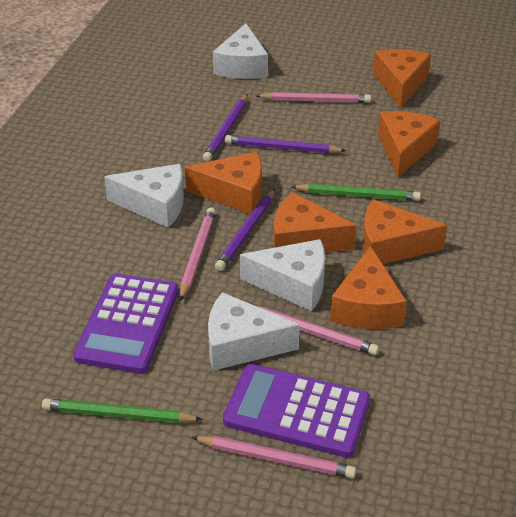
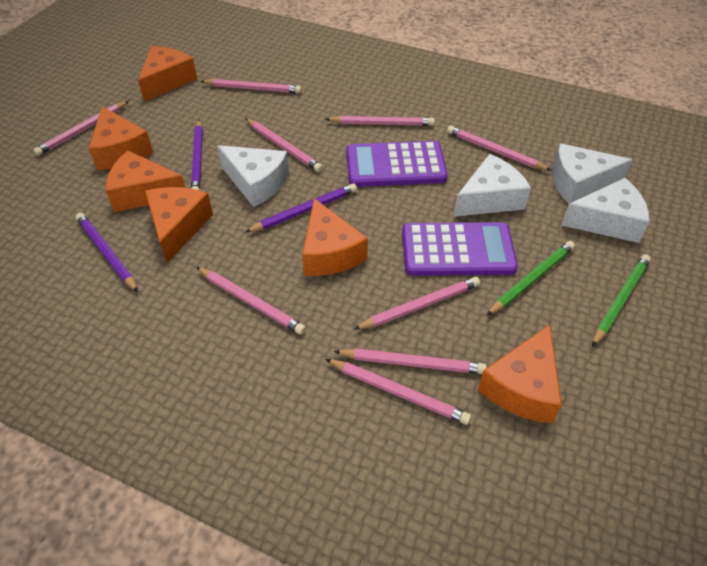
pink pencil: 4 -> 9

